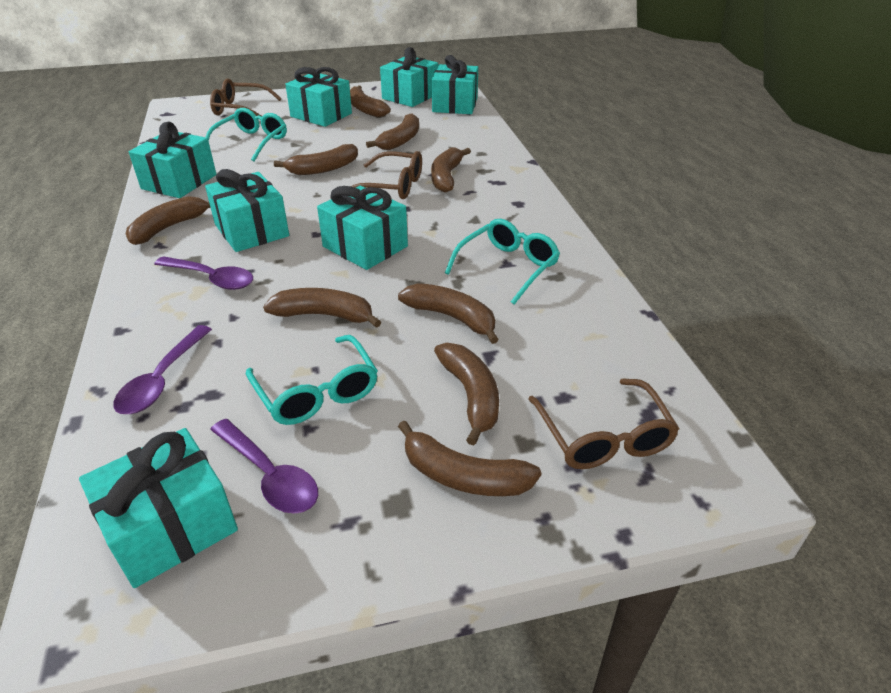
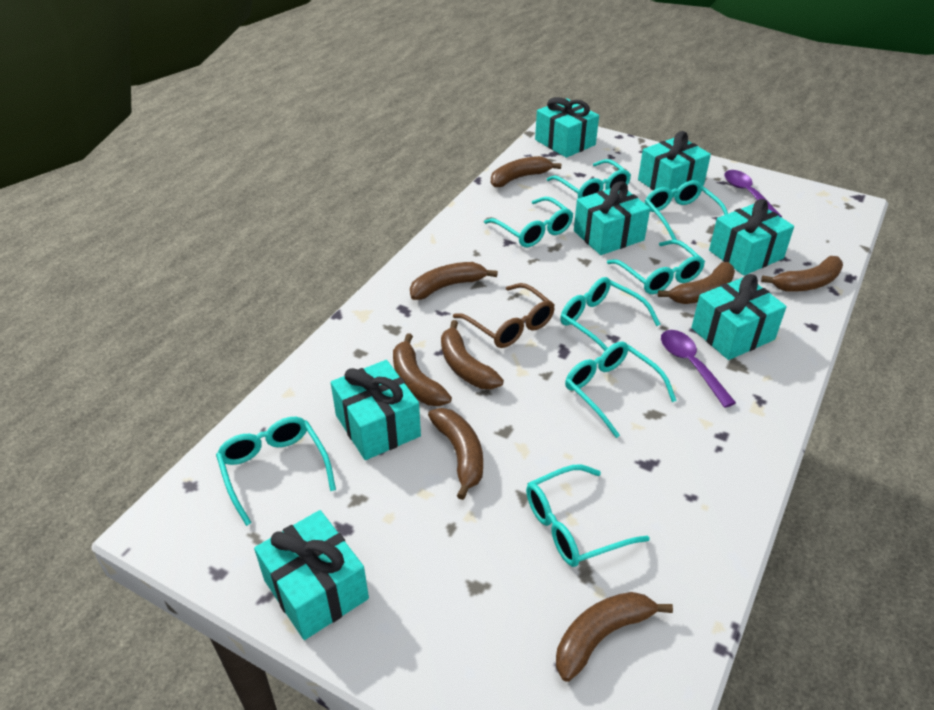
brown banana: 9 -> 8
brown glasses: 3 -> 1
purple spoon: 3 -> 2
turquoise glasses: 3 -> 8

